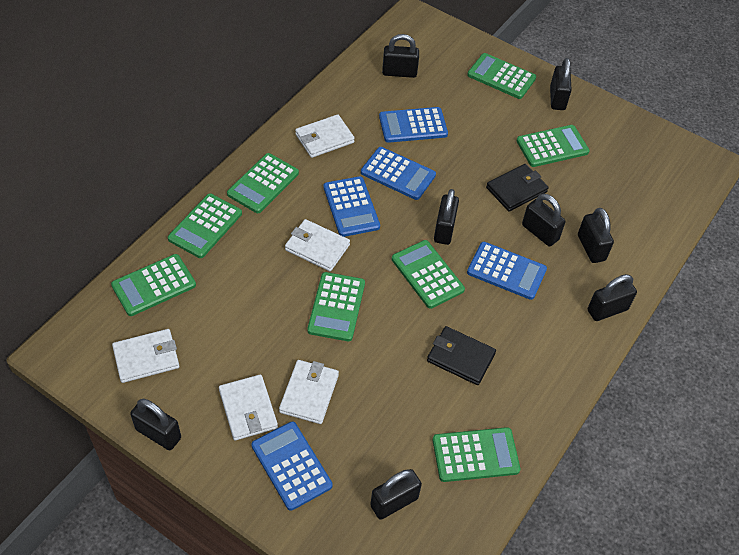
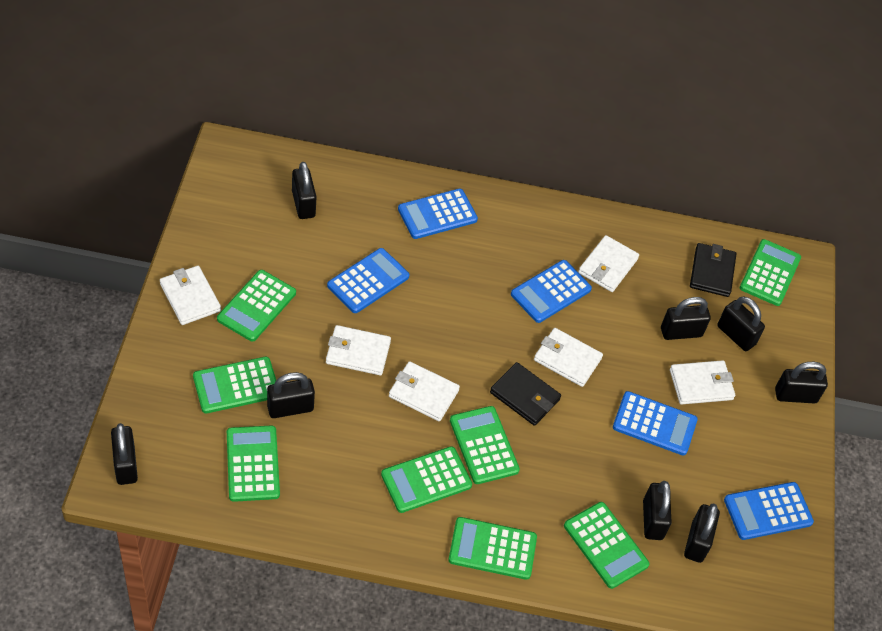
white wallet: 5 -> 6

